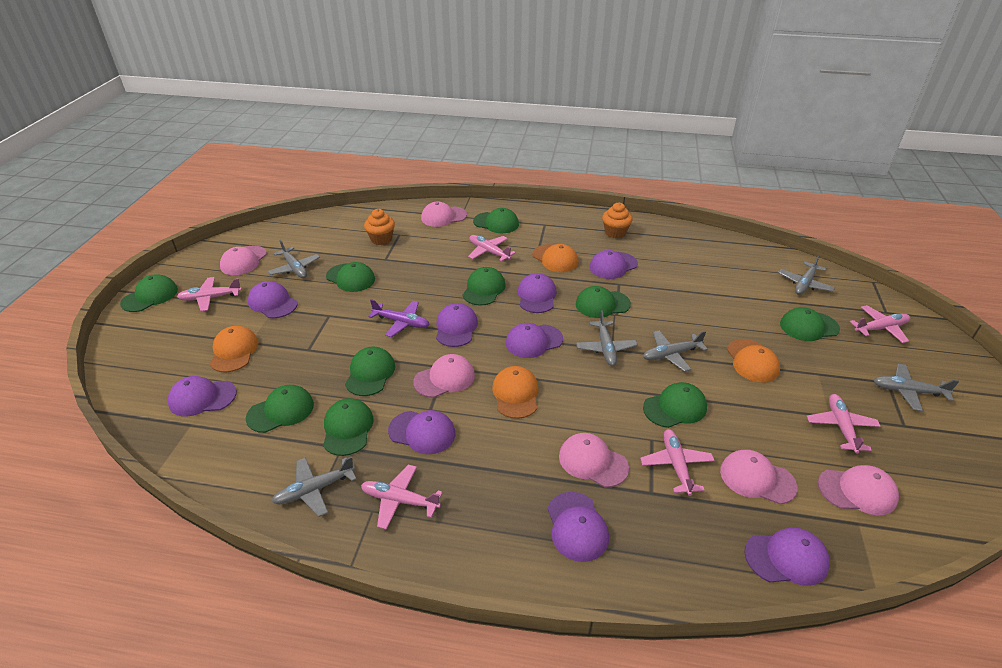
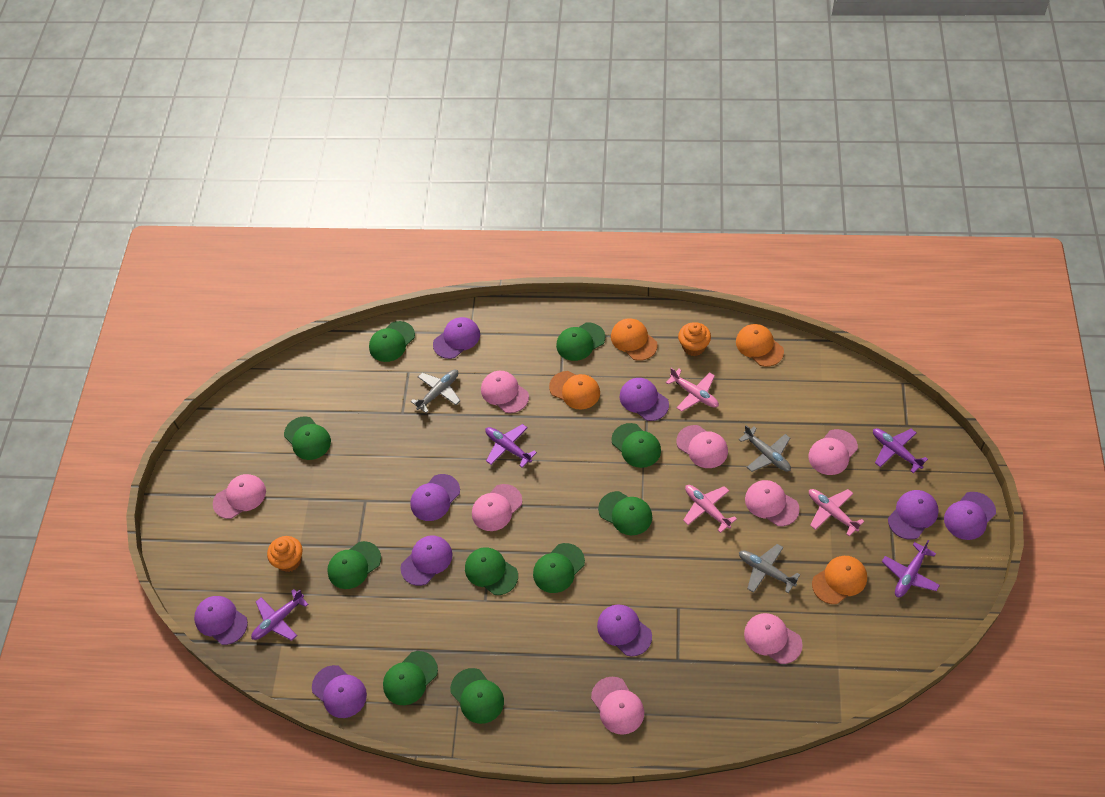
grey plane: 6 -> 3
pink cap: 6 -> 8
pink plane: 6 -> 3
purple plane: 1 -> 4

